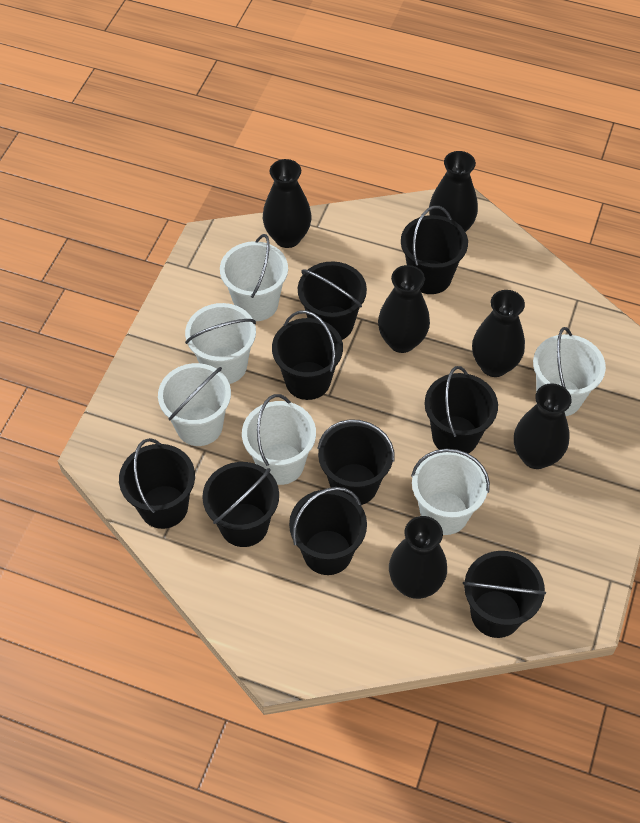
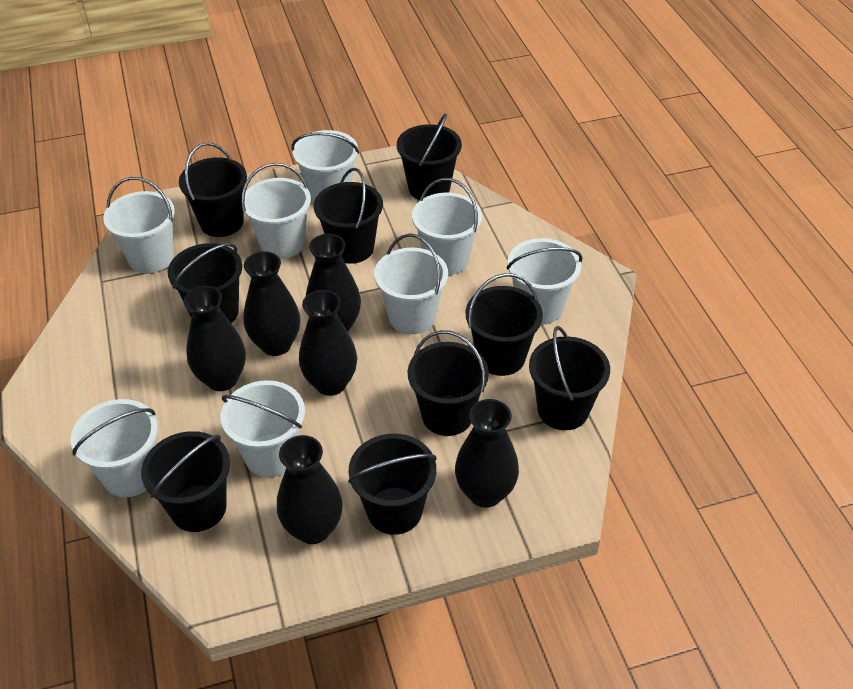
white bucket: 6 -> 8

